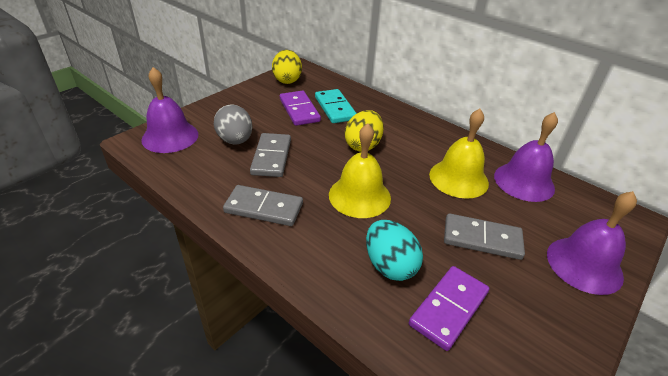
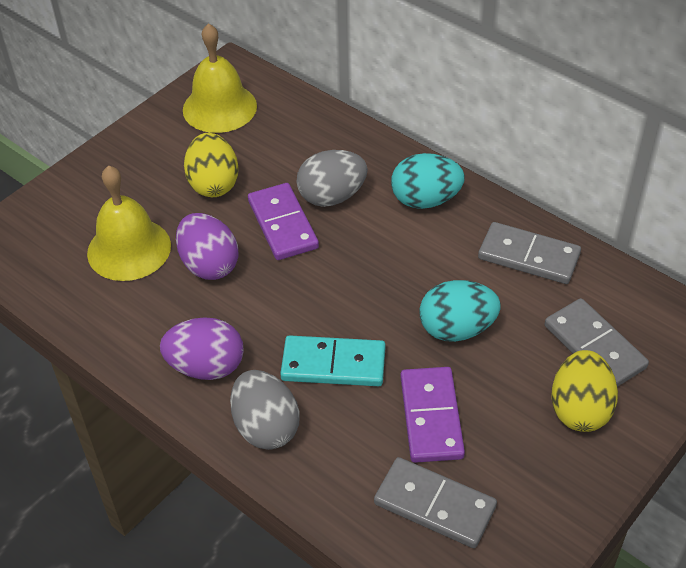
grey egg: 1 -> 2
purple bell: 3 -> 0
purple egg: 0 -> 2
turquoise egg: 1 -> 2

